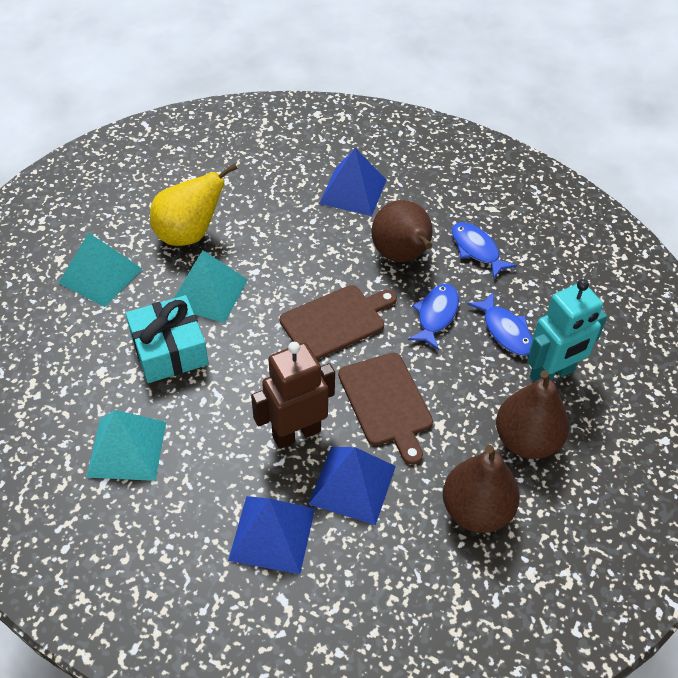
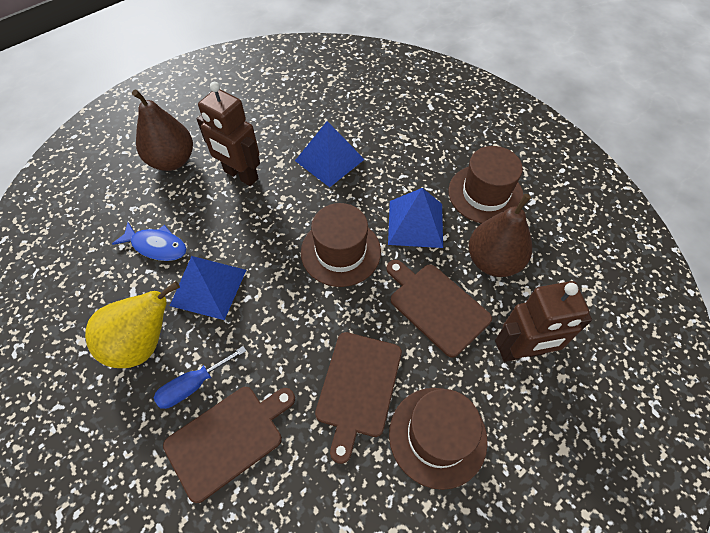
blue fish: 3 -> 1
blue screwdriver: 0 -> 1
brown cutting board: 2 -> 3
brown hat: 0 -> 3
brown pear: 3 -> 2
brown robot: 1 -> 2
turquoise gift: 1 -> 0
turquoise pyramid: 3 -> 0
turquoise robot: 1 -> 0

